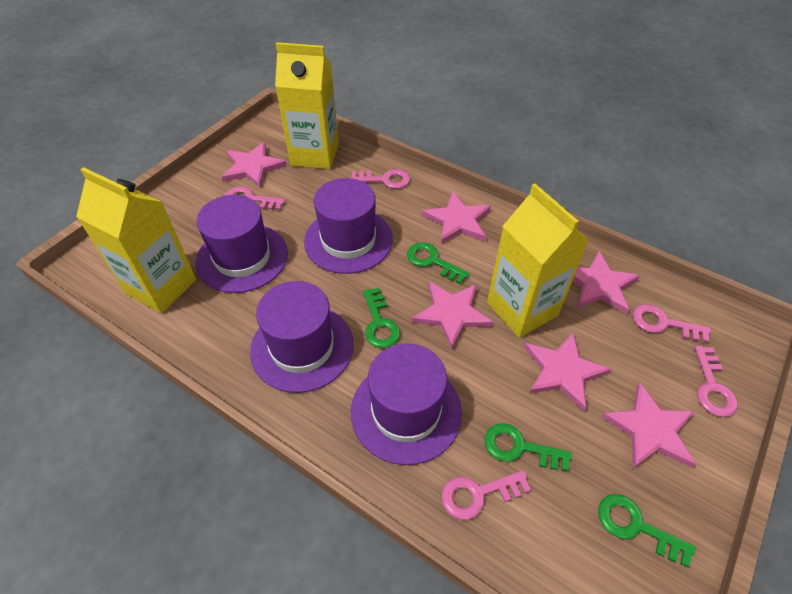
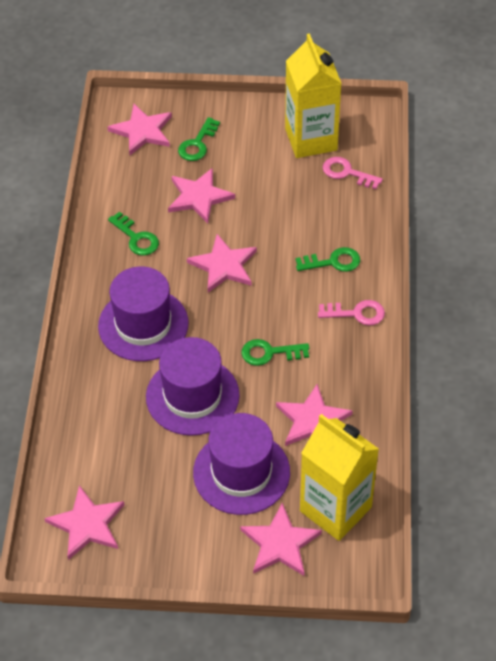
pink key: 5 -> 2
purple hat: 4 -> 3
yellow carton: 3 -> 2

